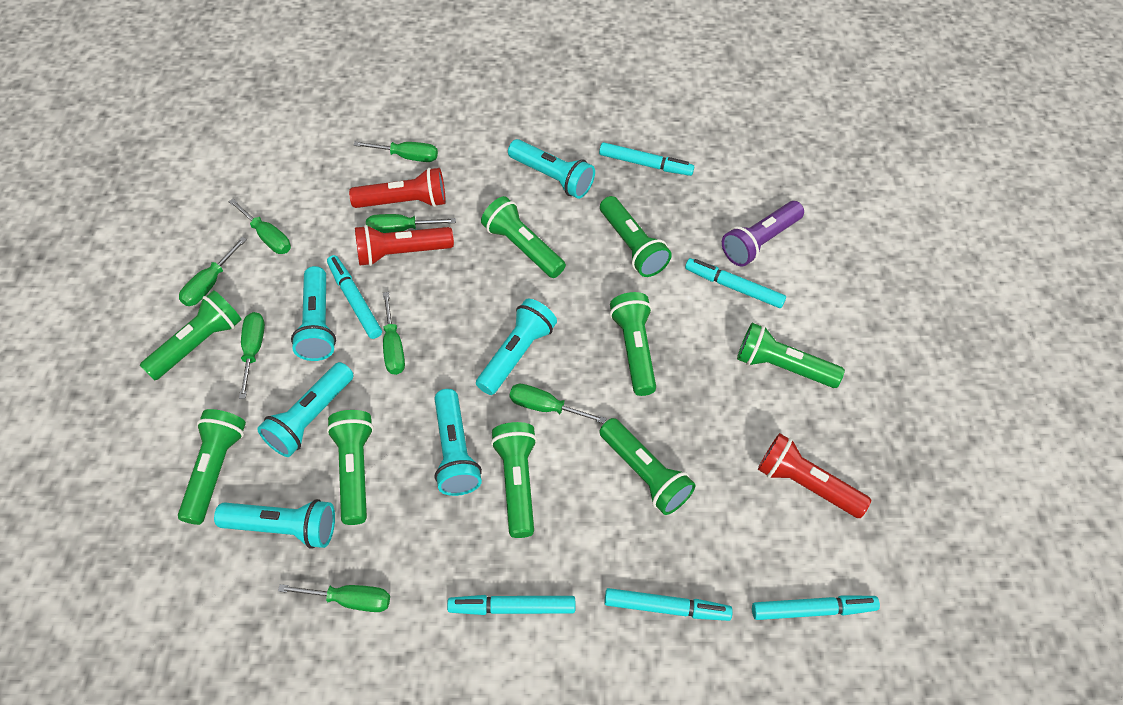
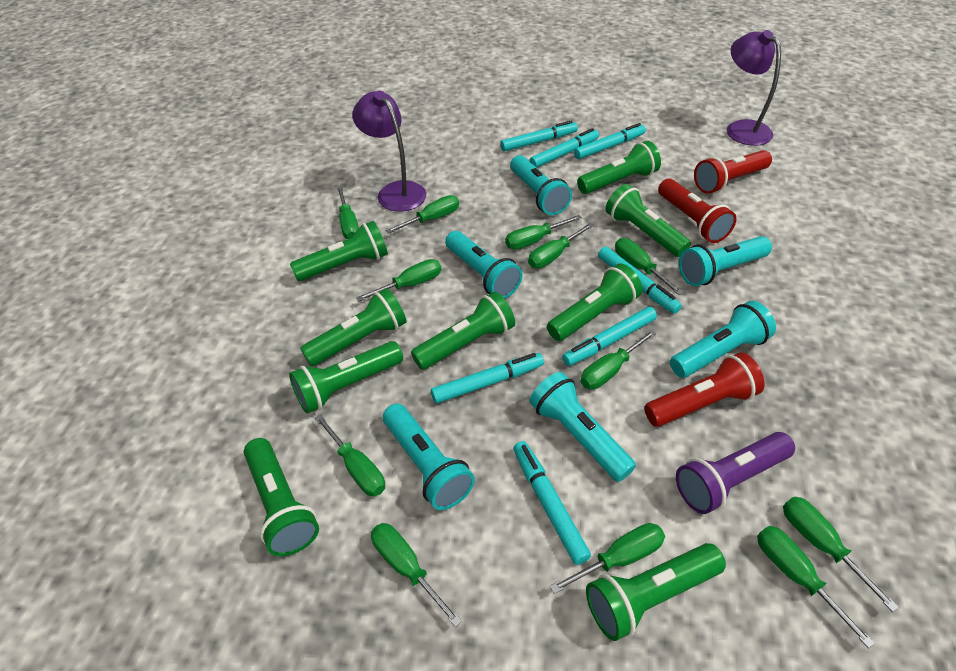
green screwdriver: 8 -> 12
purple lamp: 0 -> 2
turquoise marker: 6 -> 7

